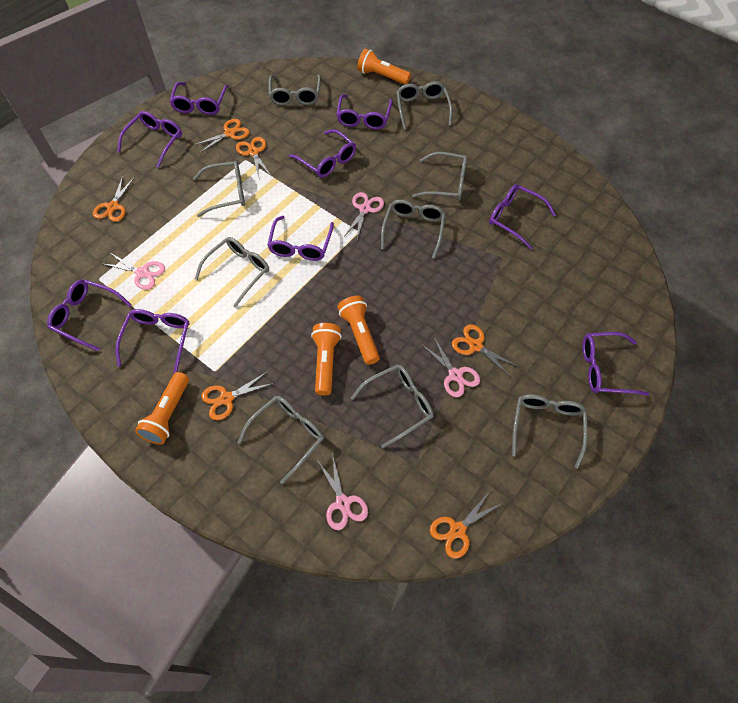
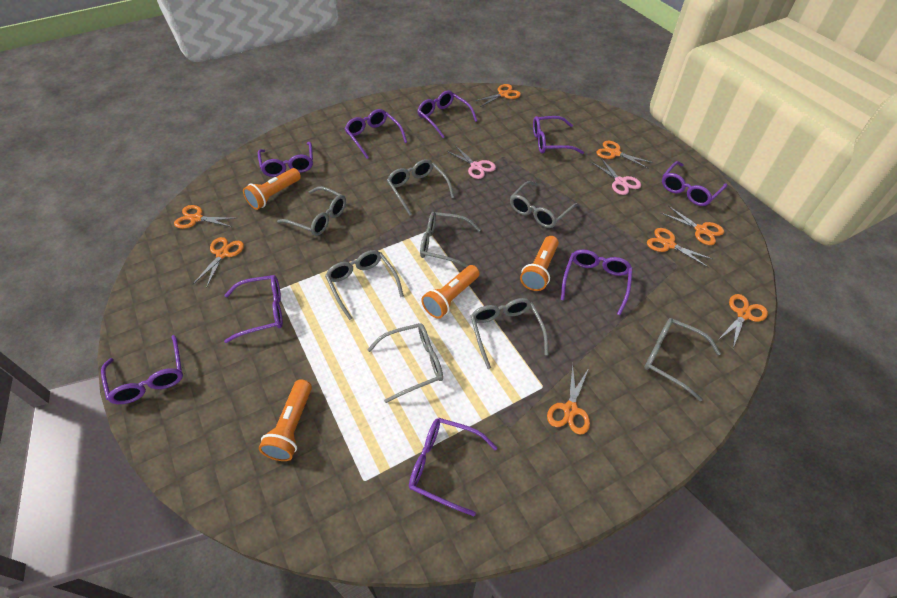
grey glasses: 9 -> 8
orange scissors: 6 -> 8
pink scissors: 4 -> 2

